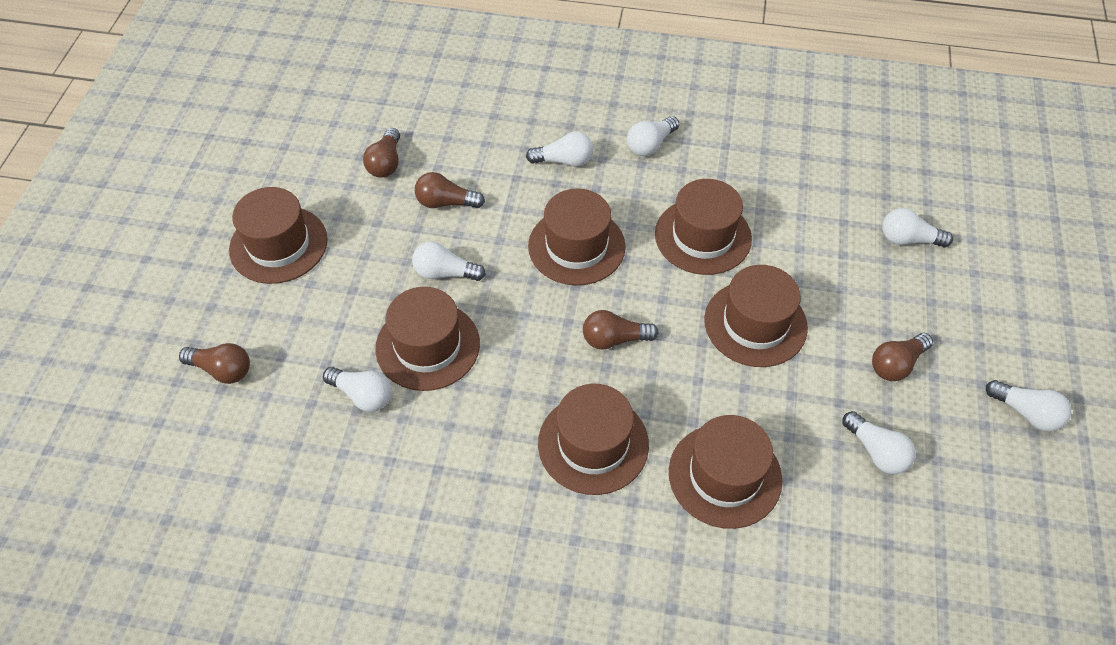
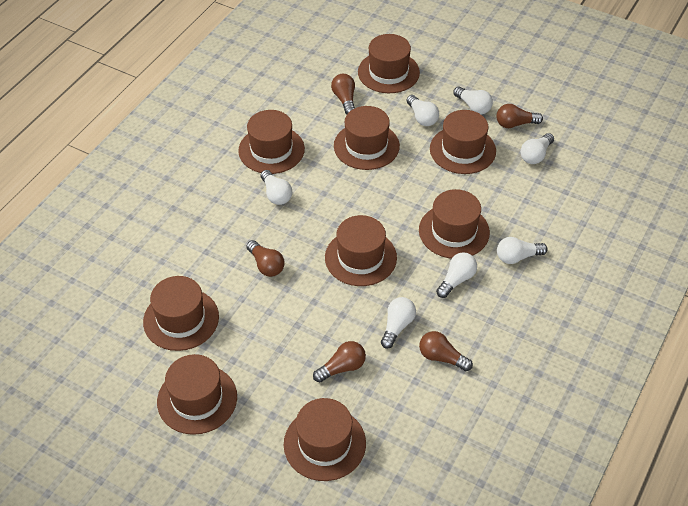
brown hat: 7 -> 9

